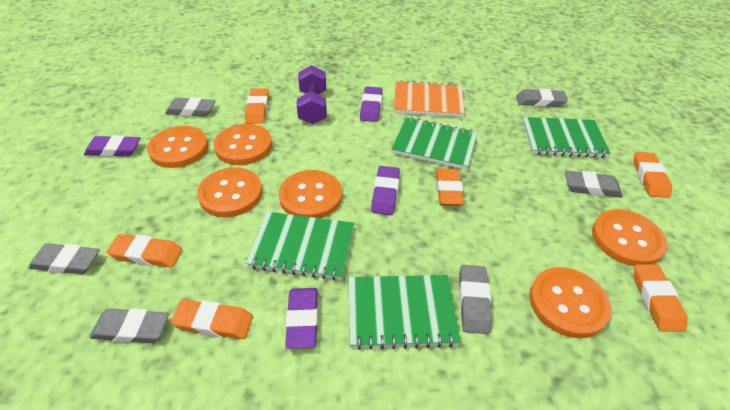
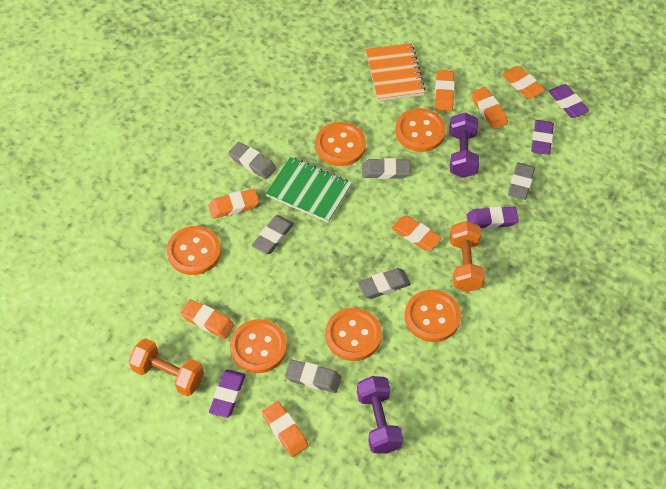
green notebook: 4 -> 1
orange dumbbell: 0 -> 2
orange eraser: 6 -> 7
purple dumbbell: 1 -> 2

